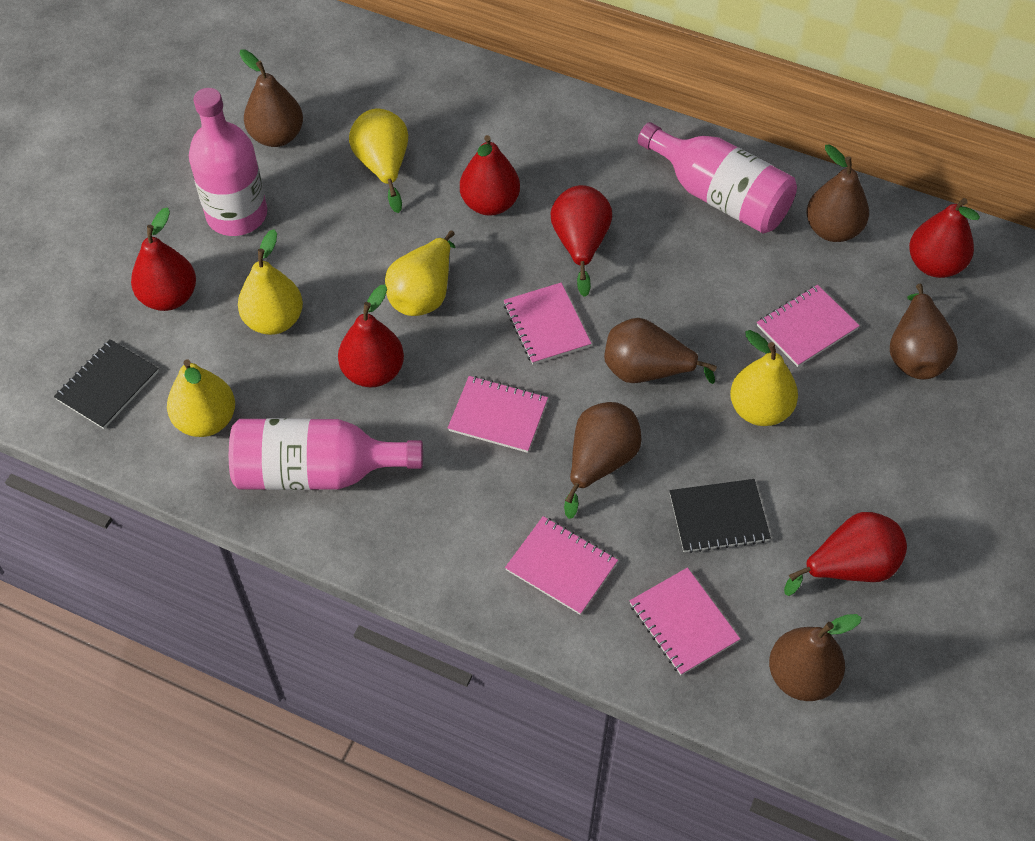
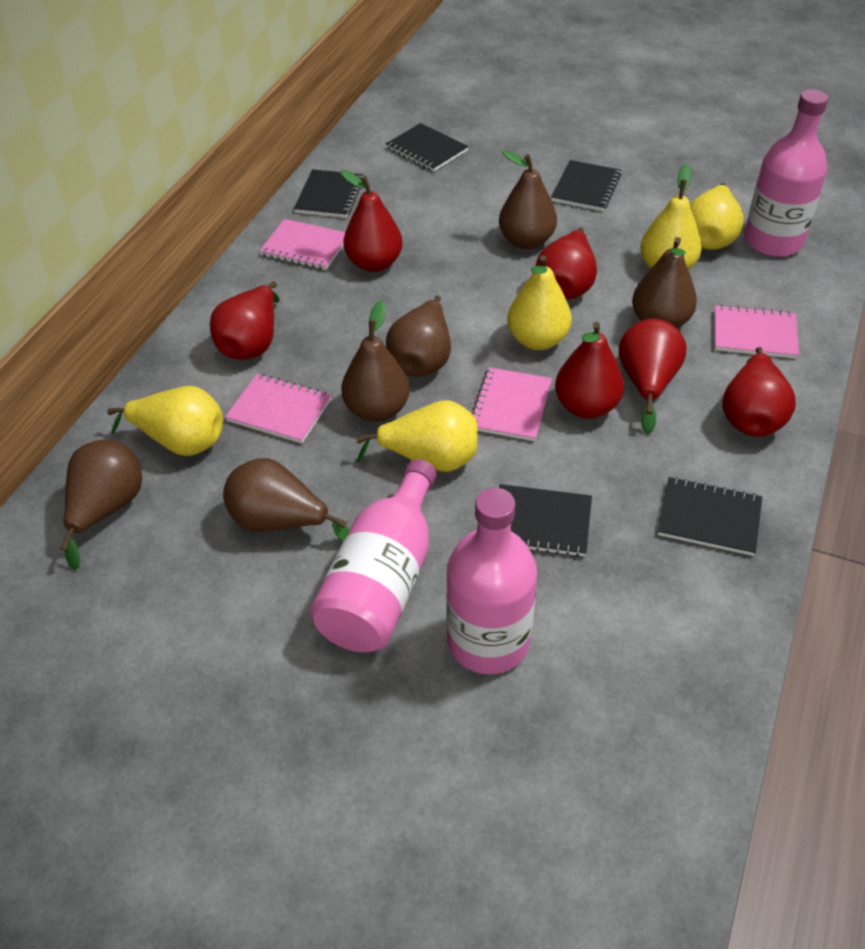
black notebook: 2 -> 5
pink notebook: 5 -> 4

